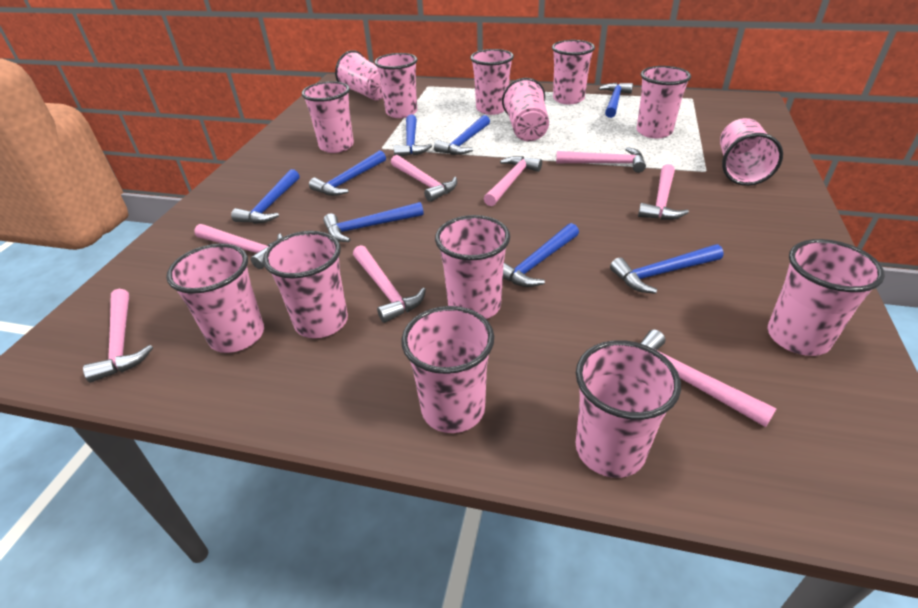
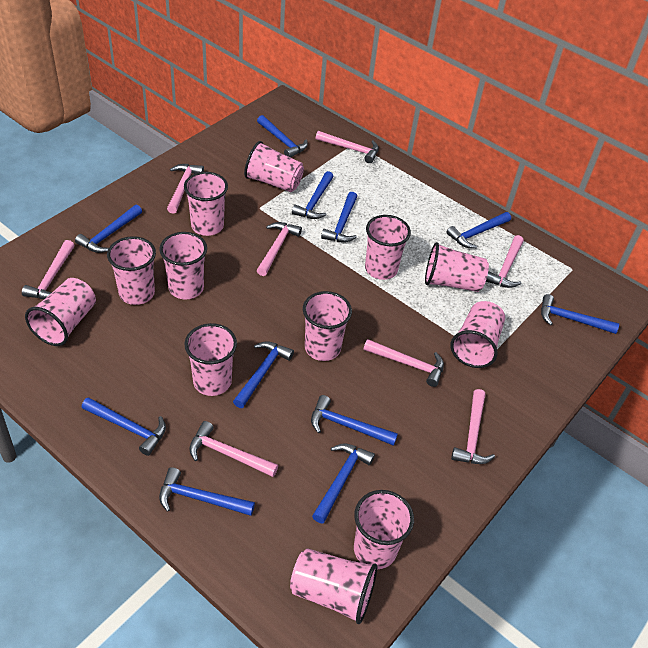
blue hammer: 8 -> 11
pink cup: 14 -> 12

